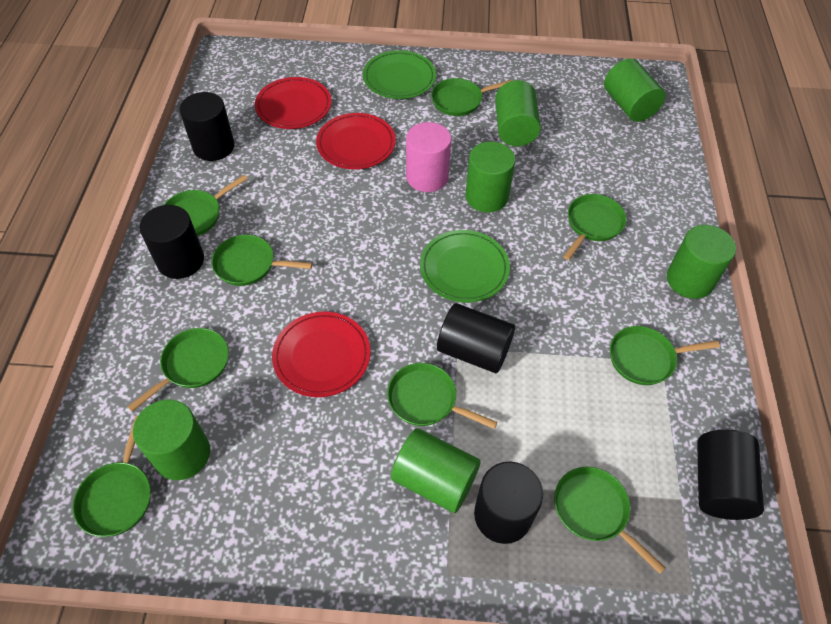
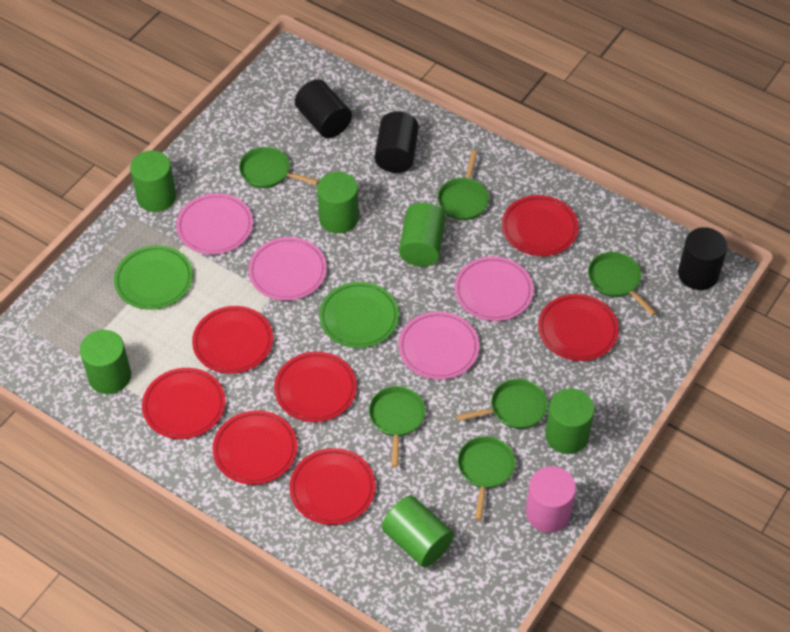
black cylinder: 5 -> 3
green pan: 9 -> 6
pink plate: 0 -> 4
red plate: 3 -> 7

